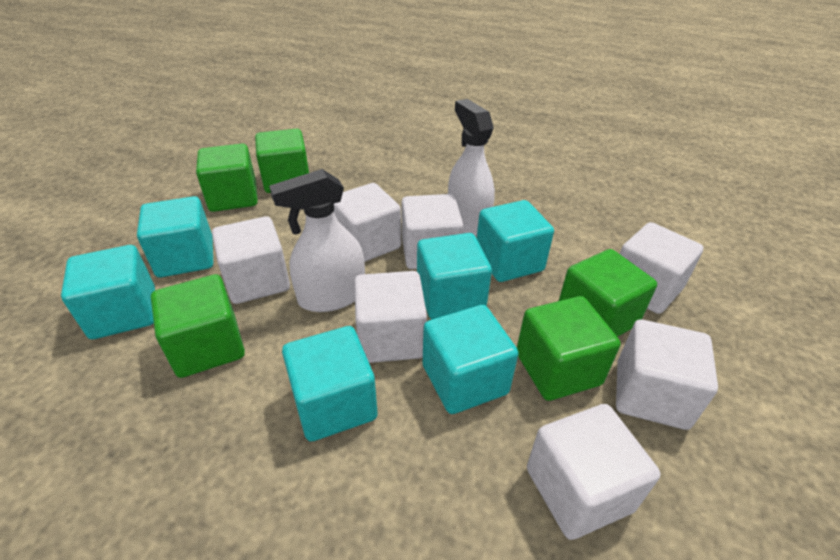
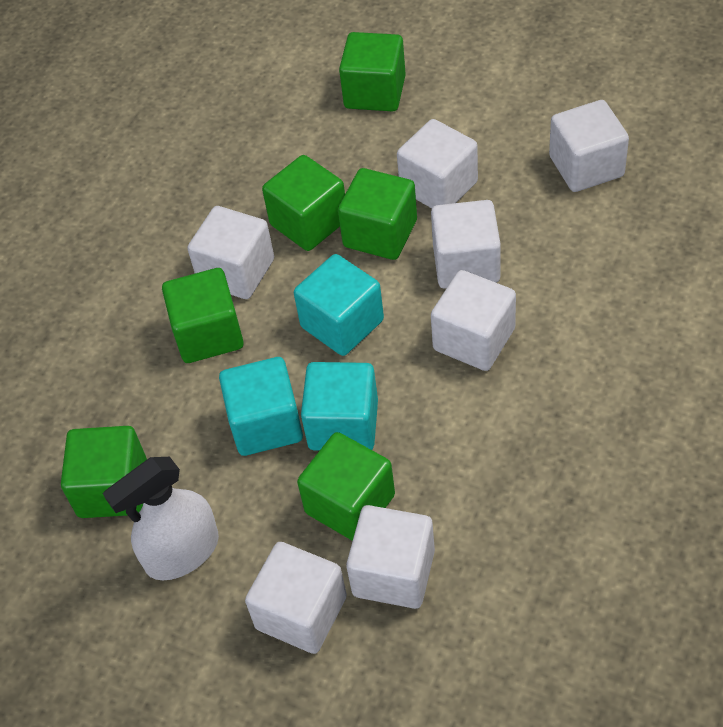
green cube: 5 -> 6
turquoise cube: 6 -> 3
white spray bottle: 2 -> 1

